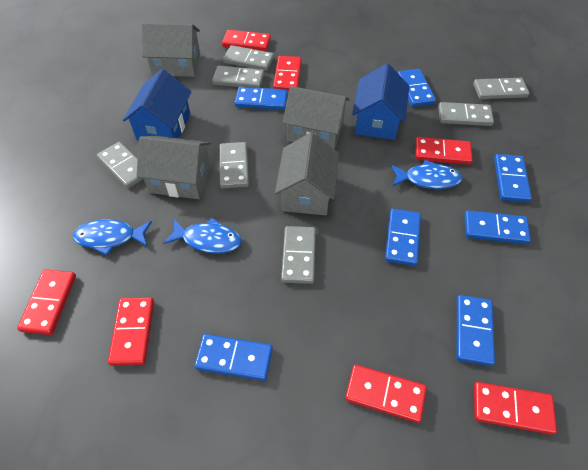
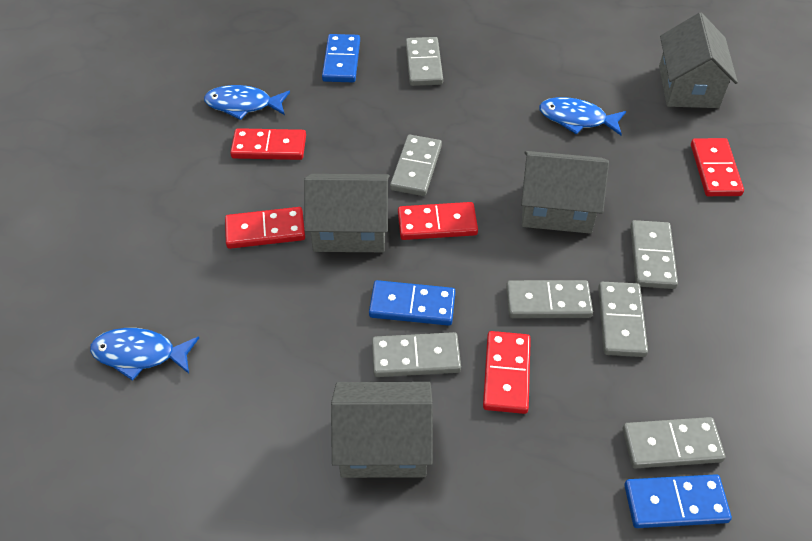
blue domino: 7 -> 3
blue house: 2 -> 0
red domino: 7 -> 5

